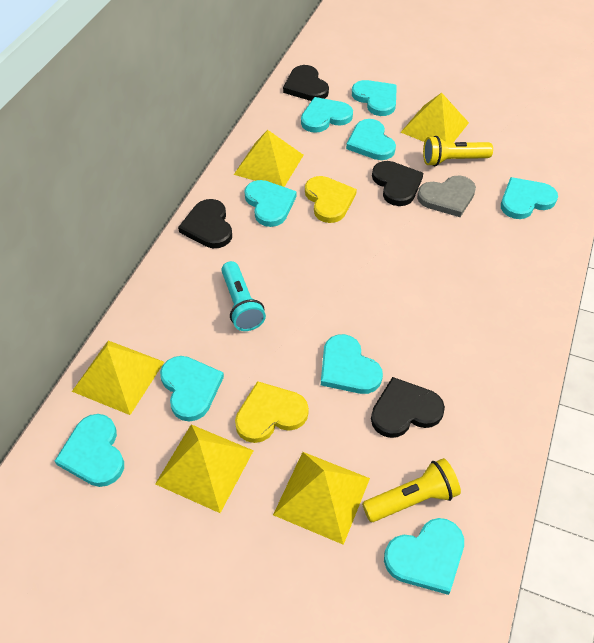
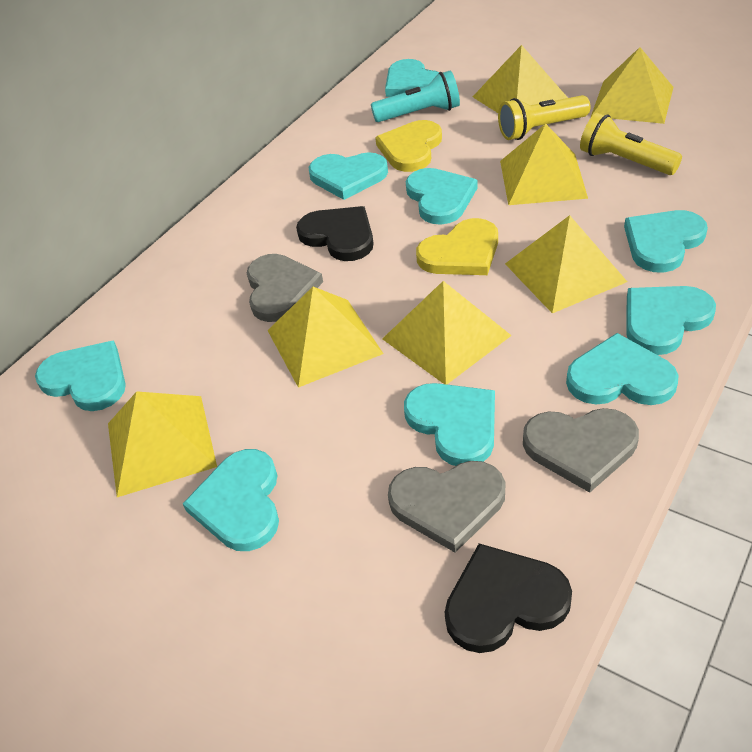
black heart: 4 -> 2
grey heart: 1 -> 3
yellow pyramid: 5 -> 7

